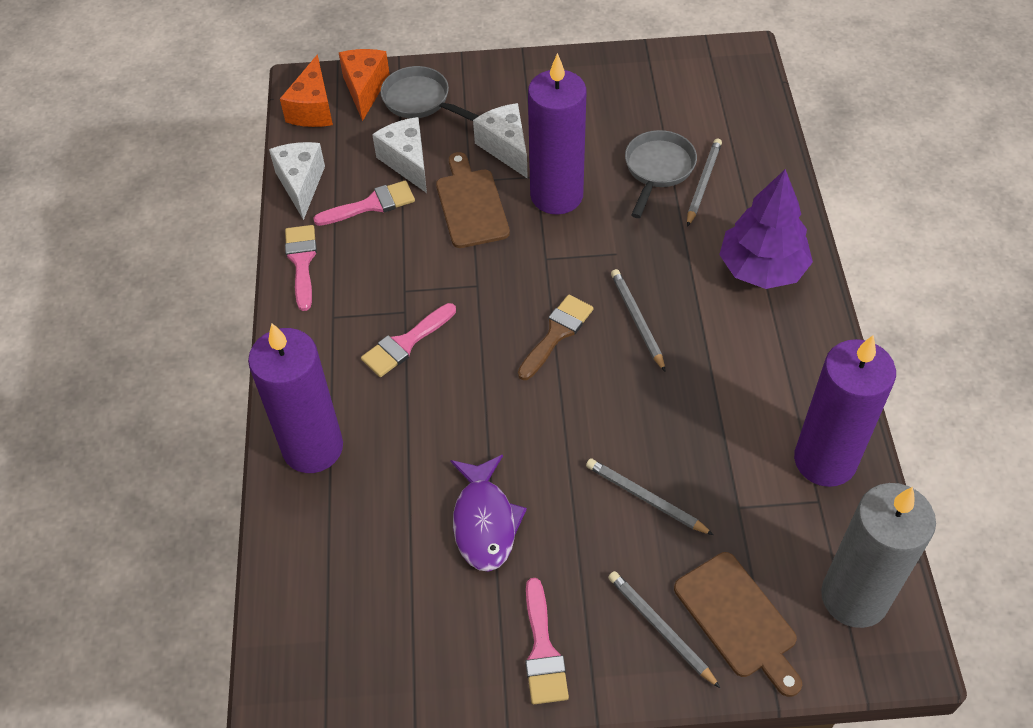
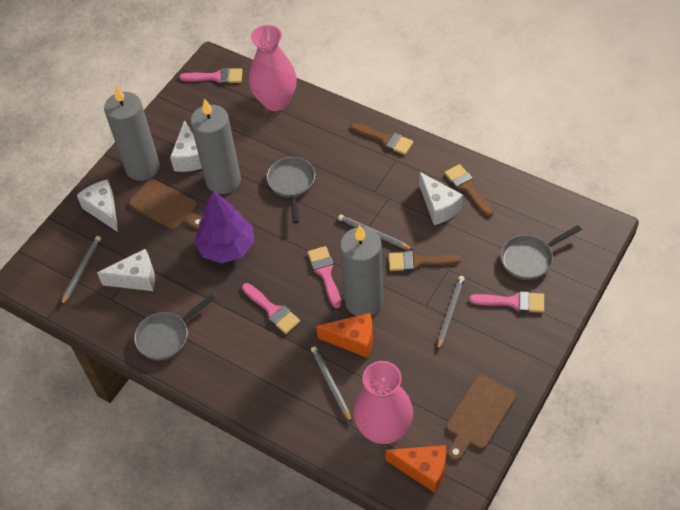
brown brush: 1 -> 3
grey candle: 1 -> 3
grey pan: 2 -> 3
pink vase: 0 -> 2
purple candle: 3 -> 0
purple fish: 1 -> 0
white cheese: 3 -> 4

